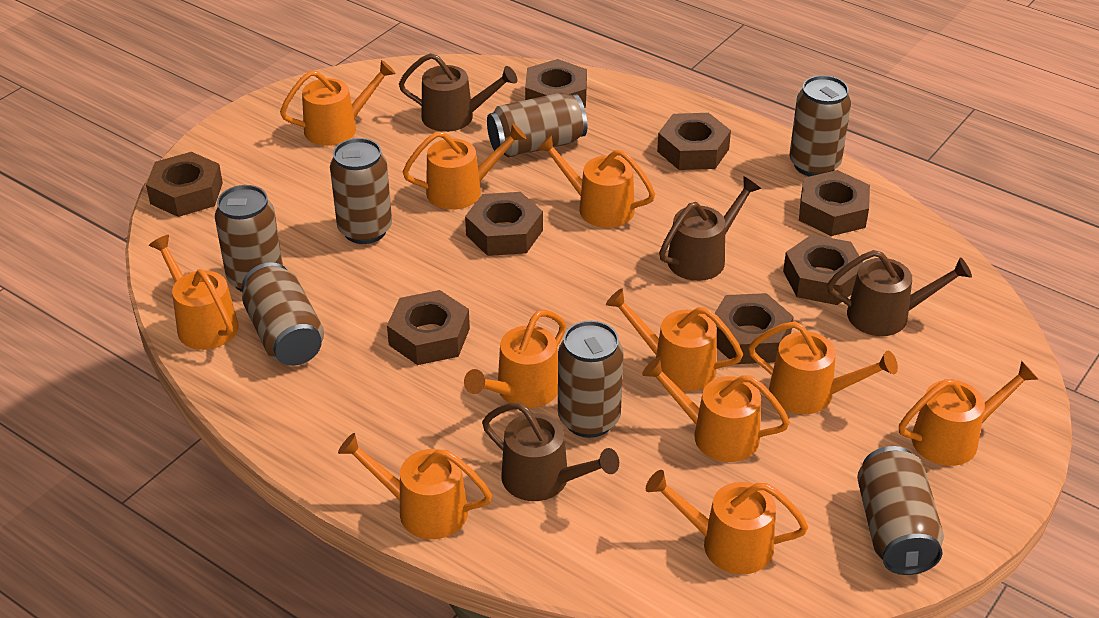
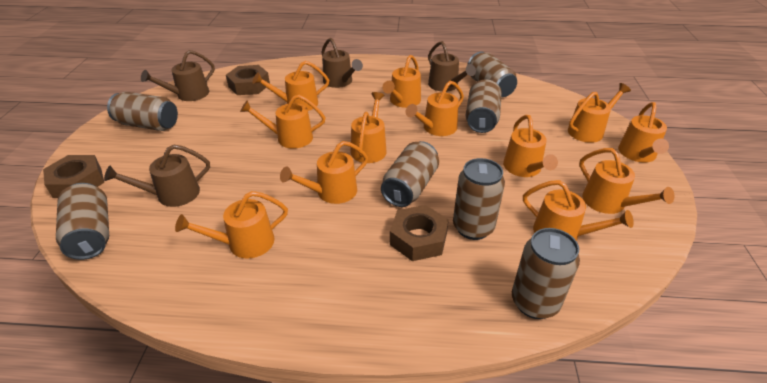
brown nut: 8 -> 3
orange watering can: 11 -> 12

